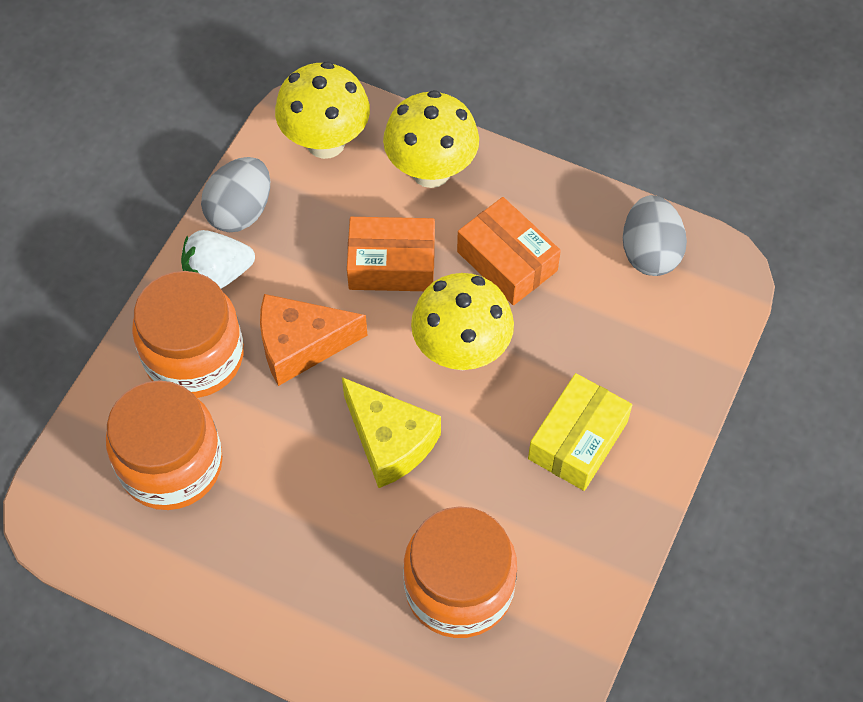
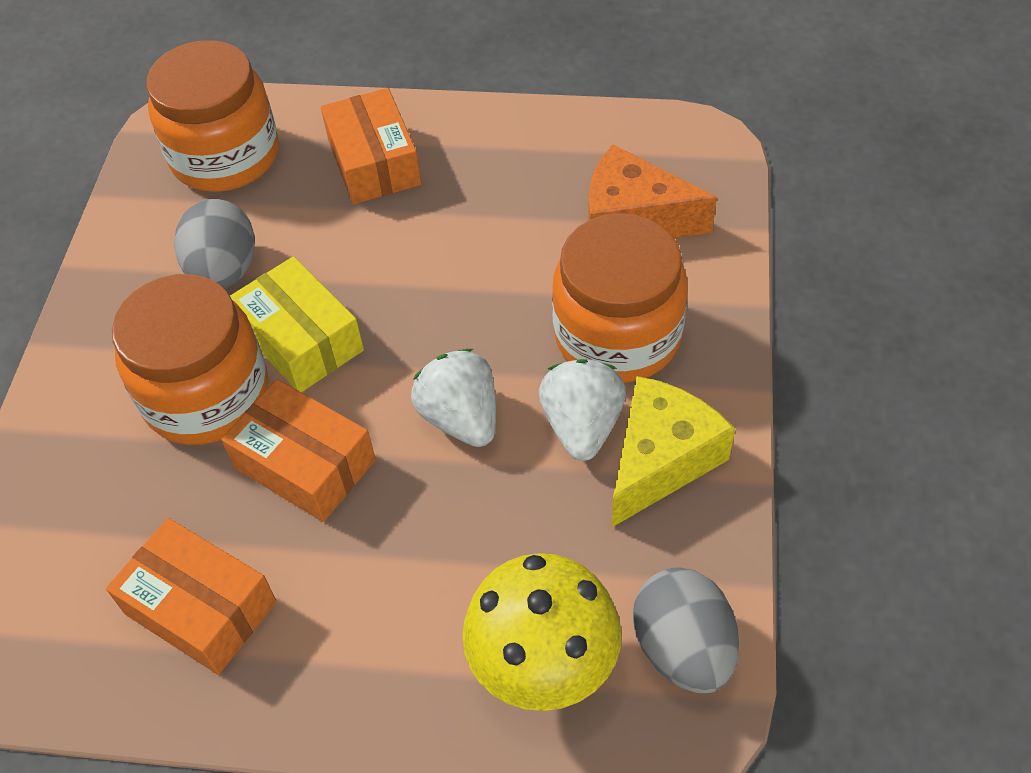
orange box: 2 -> 3
white strawberry: 1 -> 2
yellow mushroom: 3 -> 1

